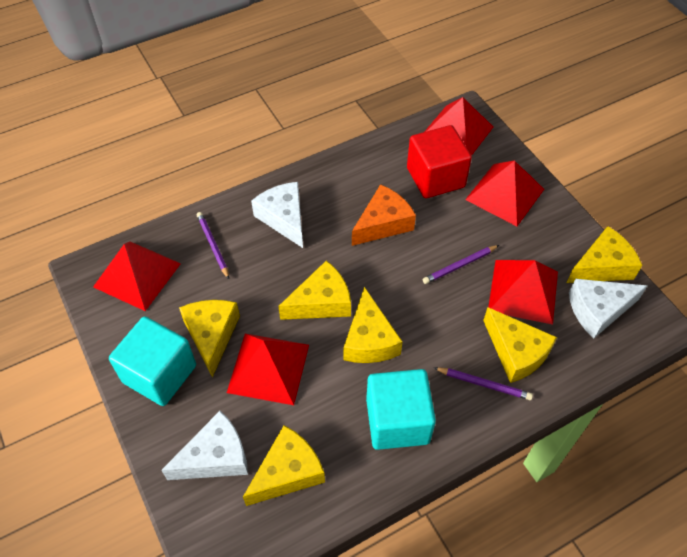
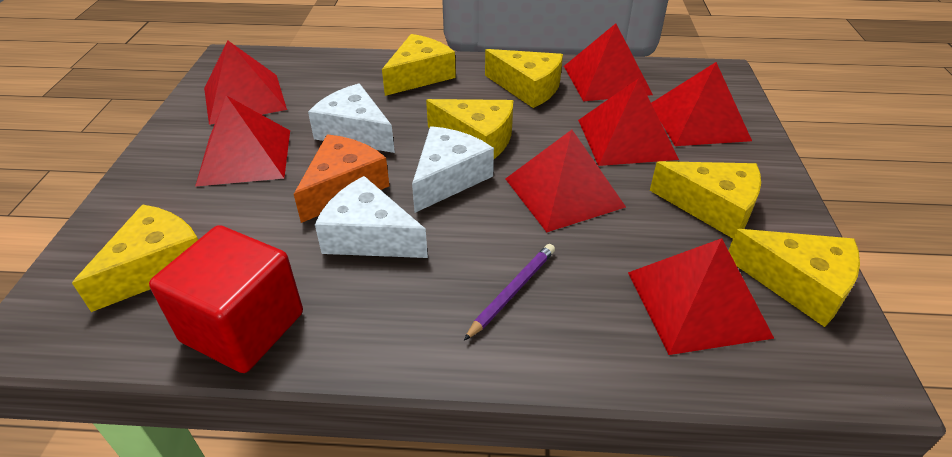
purple pencil: 3 -> 1
red pyramid: 5 -> 7
turquoise cube: 2 -> 0

